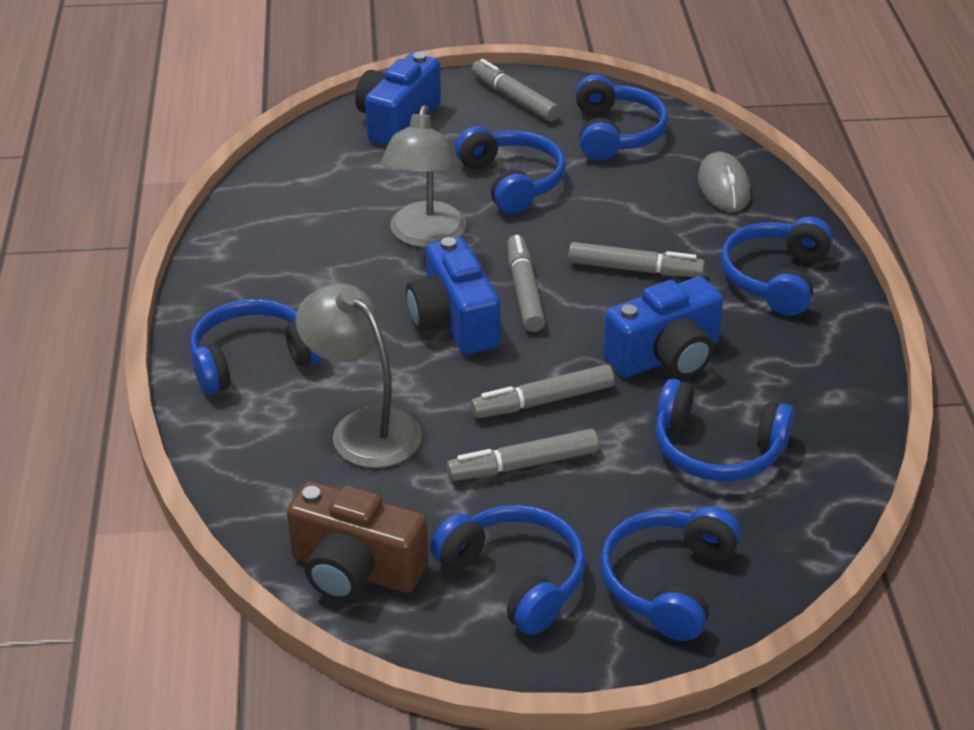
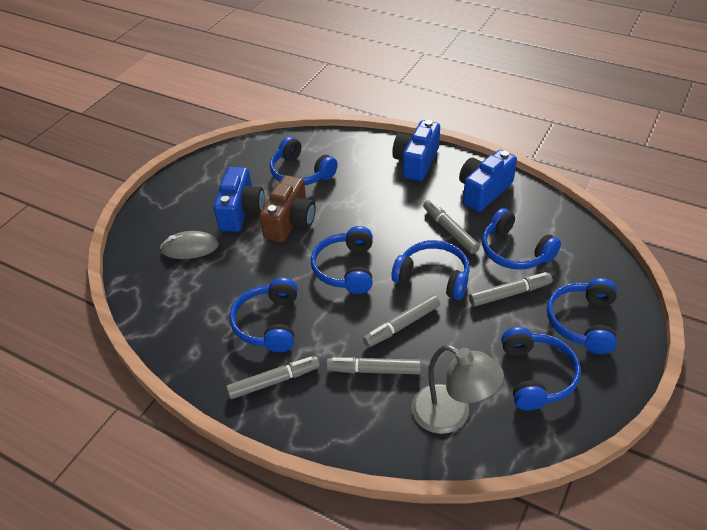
grey lamp: 2 -> 1

